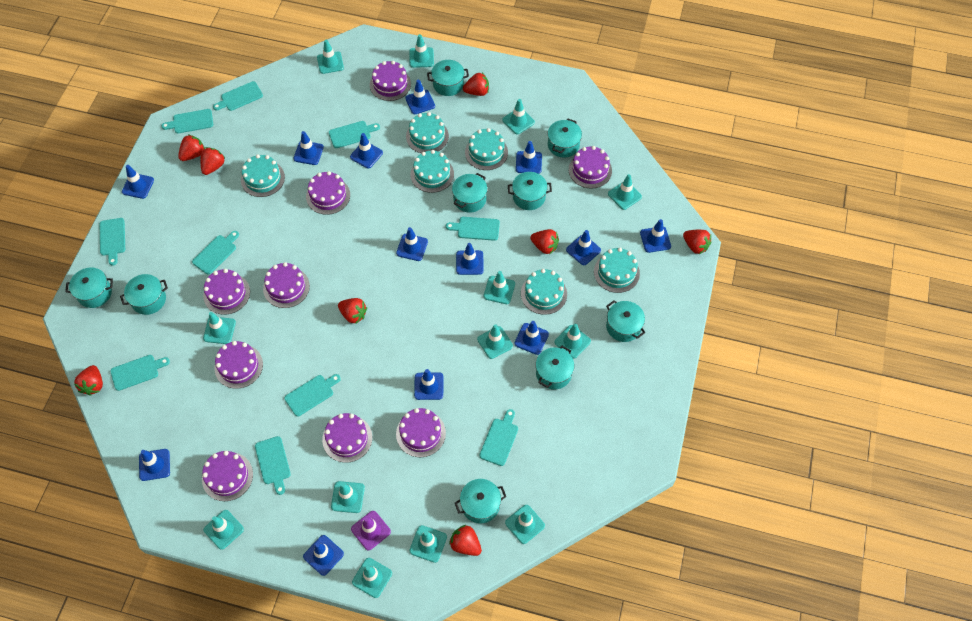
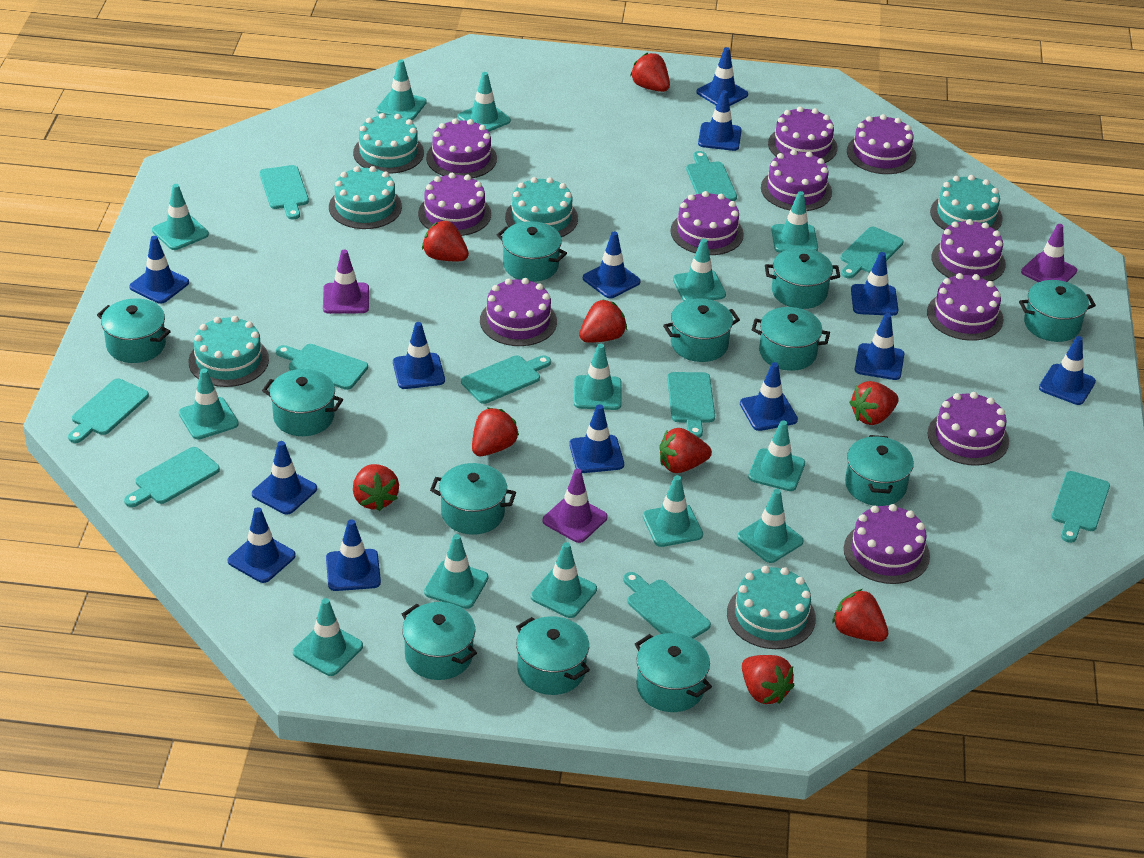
purple cake: 9 -> 11
purple traffic cone: 1 -> 3
red strawberry: 8 -> 9
turquoise pot: 9 -> 12

